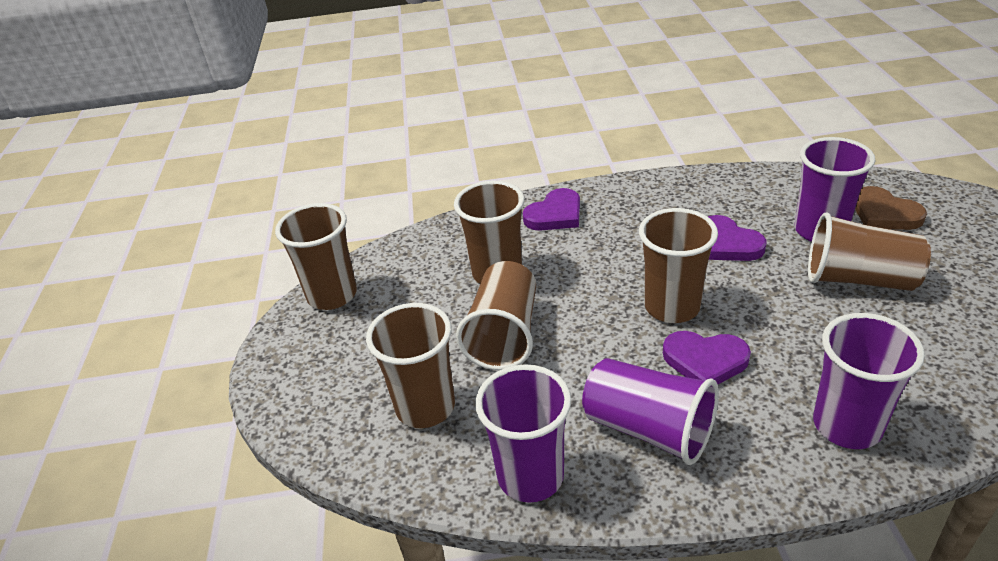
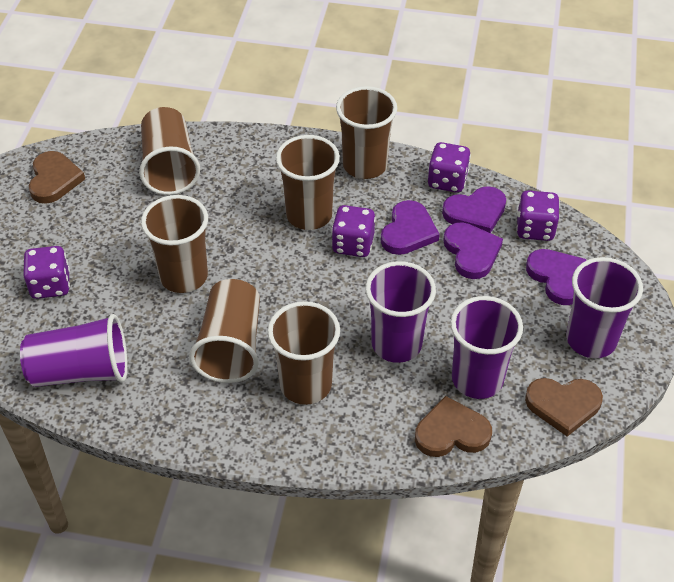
brown heart: 1 -> 3
purple dice: 0 -> 4
purple heart: 3 -> 4

